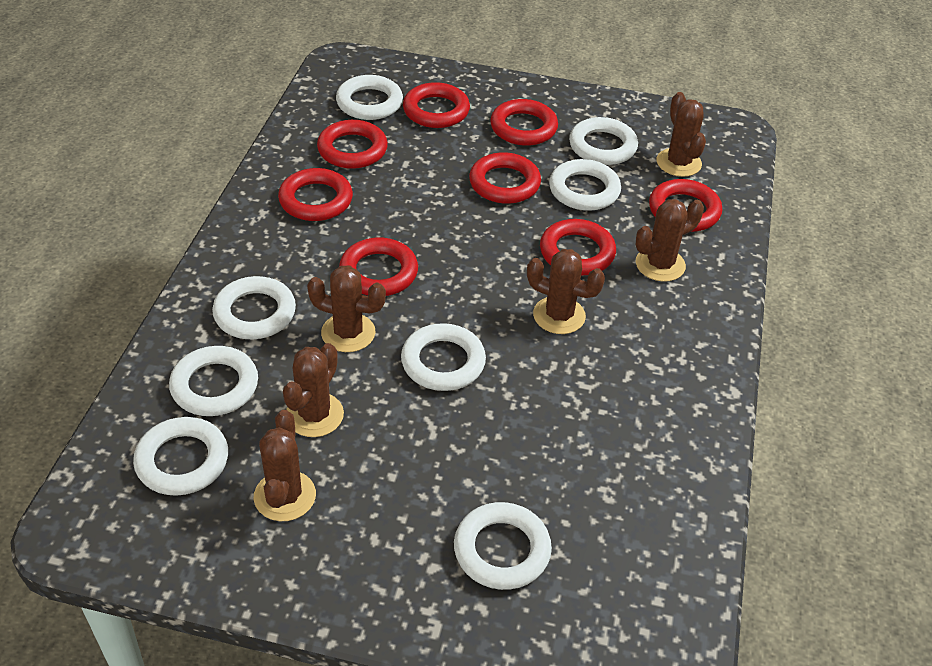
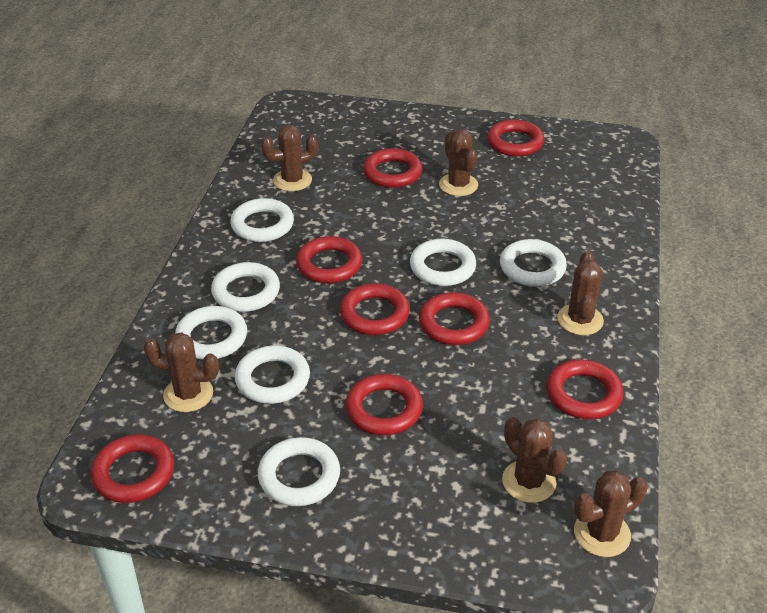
white ring: 8 -> 7

